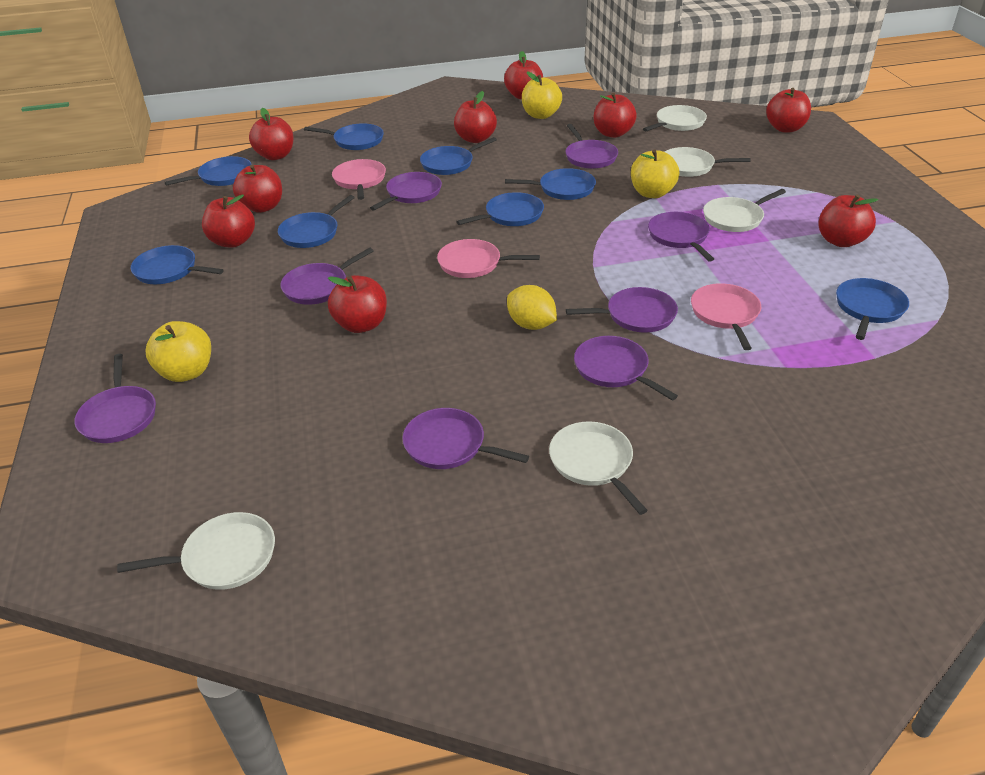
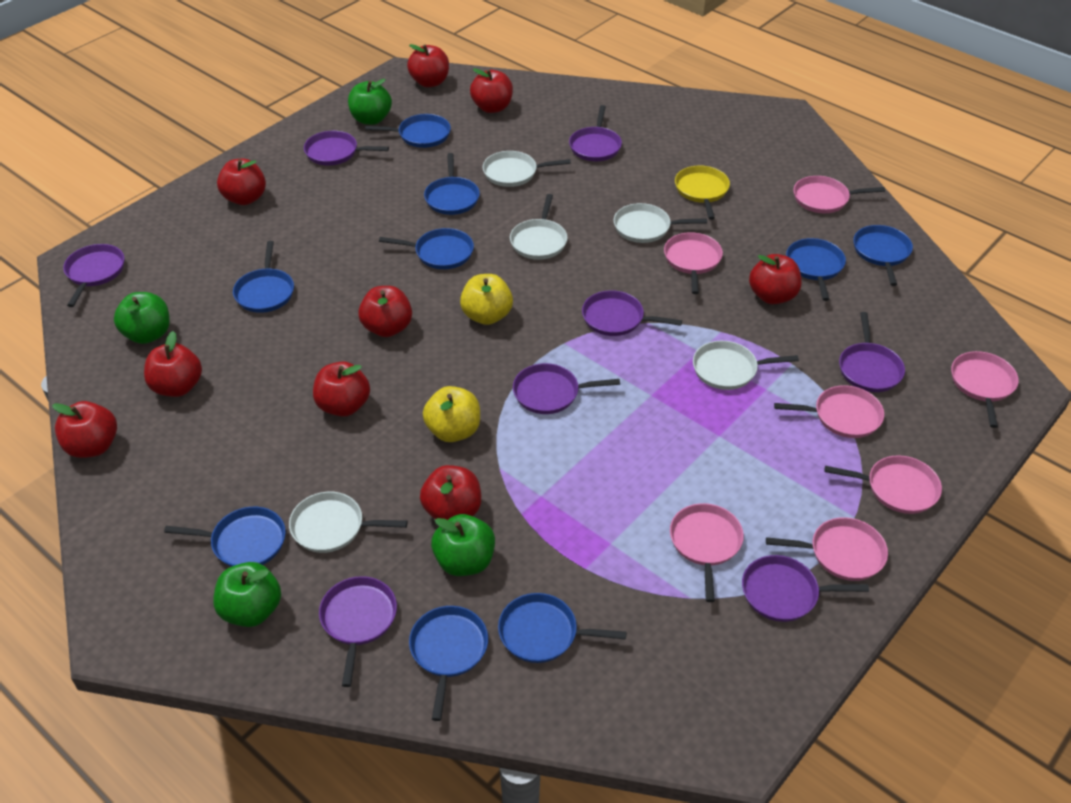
blue pan: 8 -> 9
green apple: 0 -> 4
pink pan: 3 -> 7
yellow apple: 3 -> 2
yellow lemon: 1 -> 0
yellow pan: 0 -> 1

